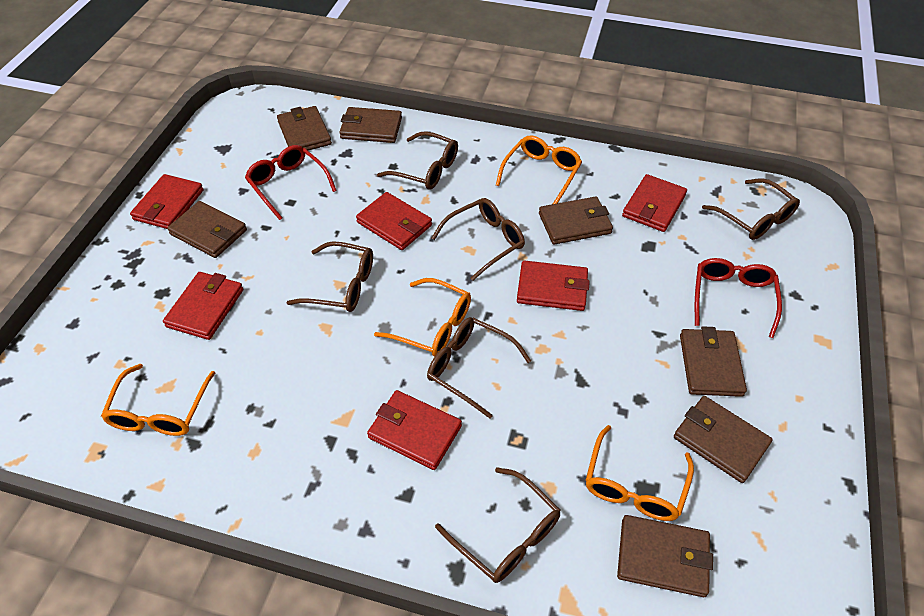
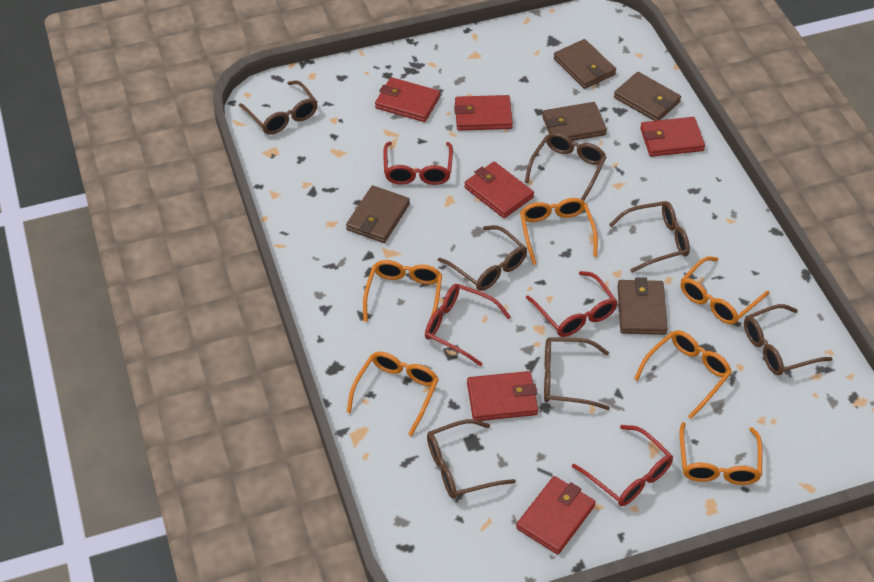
brown glasses: 6 -> 7
brown wallet: 7 -> 5
orange glasses: 4 -> 6
red glasses: 2 -> 4

